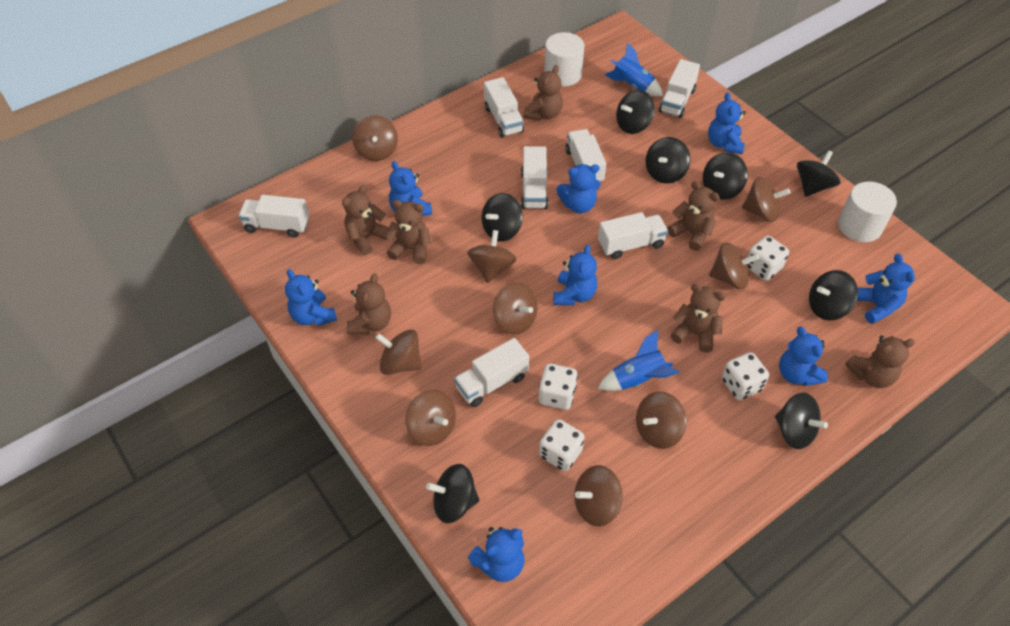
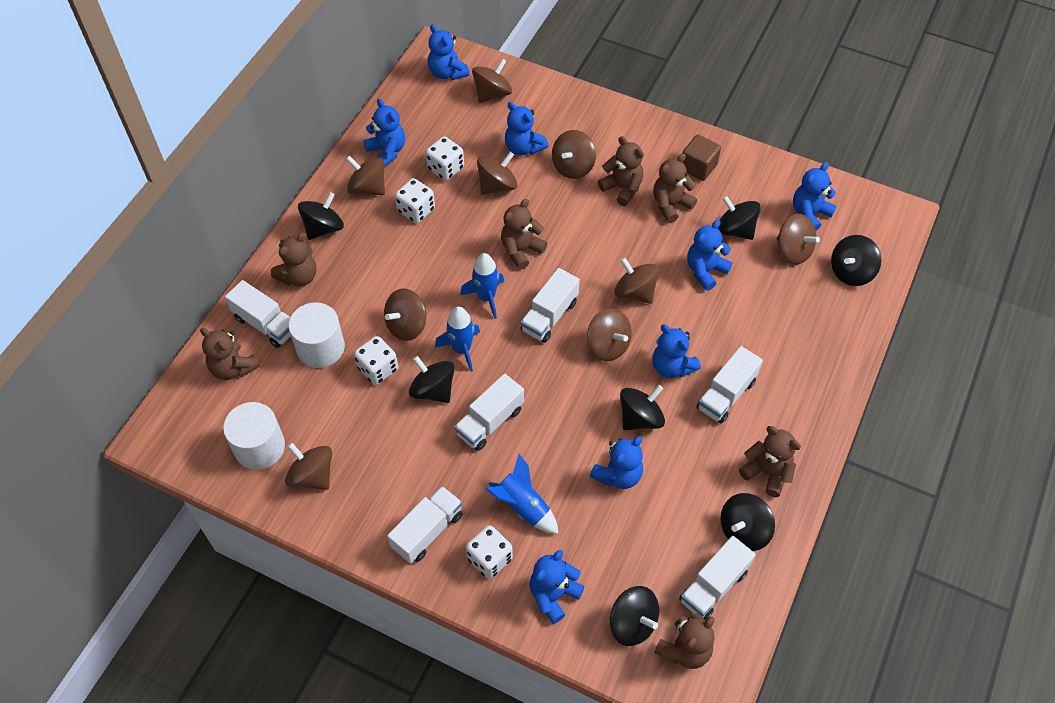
black spinning top: 8 -> 7
blue rocket: 2 -> 3
brown cube: 0 -> 1
white truck: 7 -> 6

